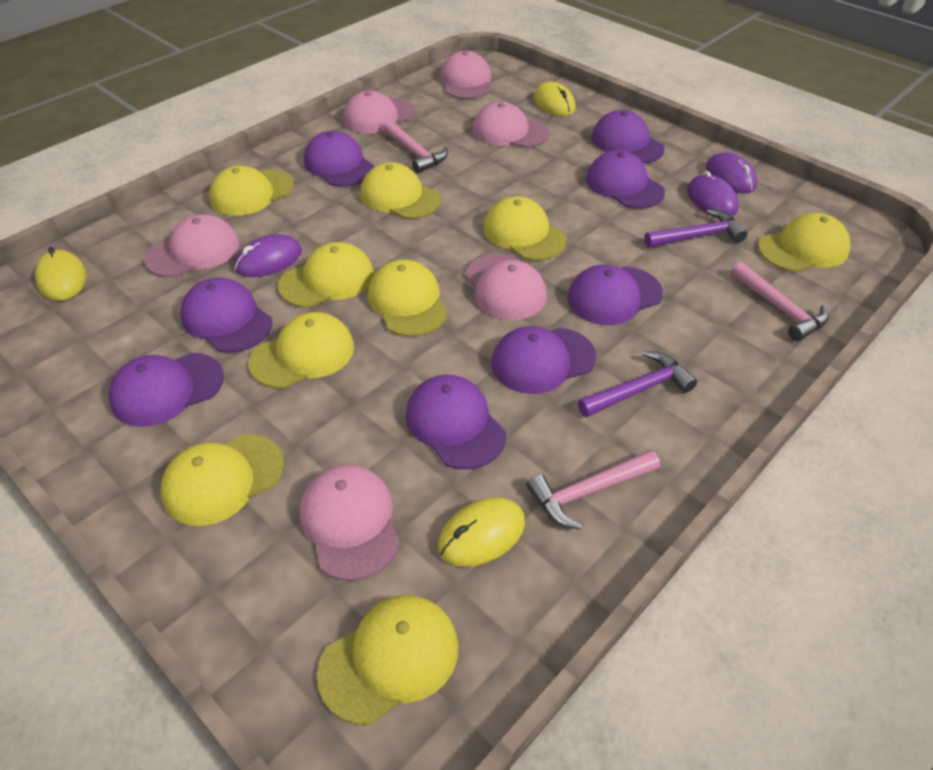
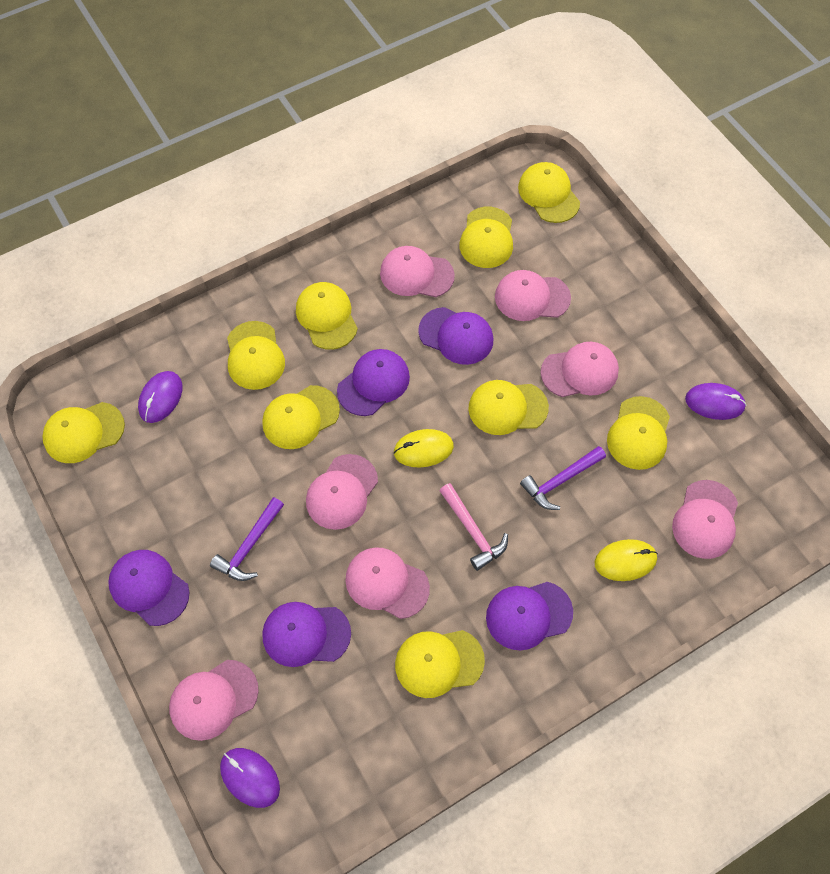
pink cap: 6 -> 7
pink hammer: 3 -> 1
purple cap: 8 -> 5
yellow mouse: 3 -> 2

